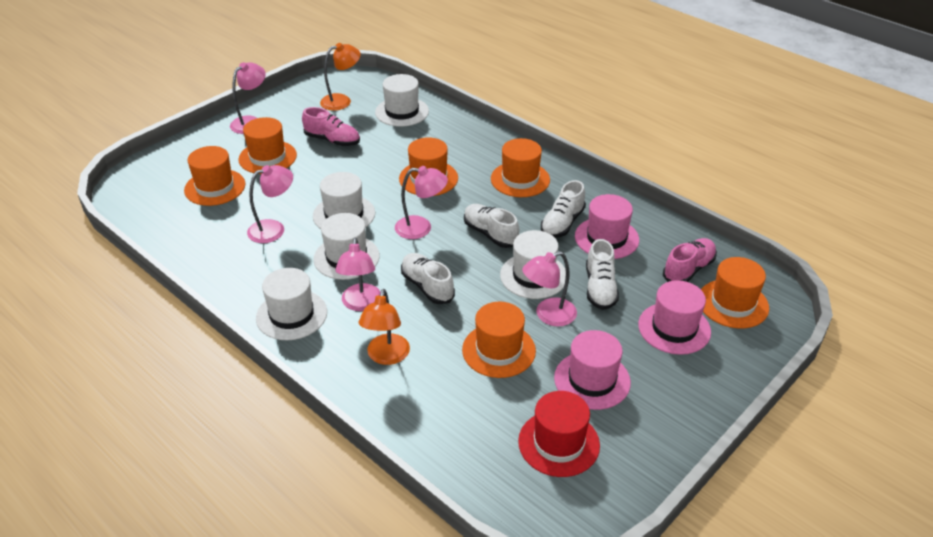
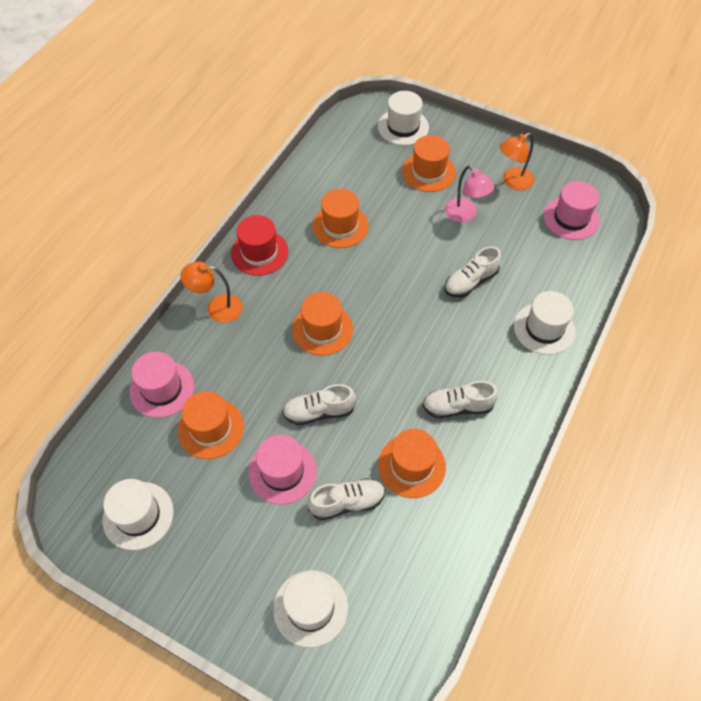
orange hat: 6 -> 5
pink lamp: 5 -> 1
pink shoe: 2 -> 0
white hat: 5 -> 4

